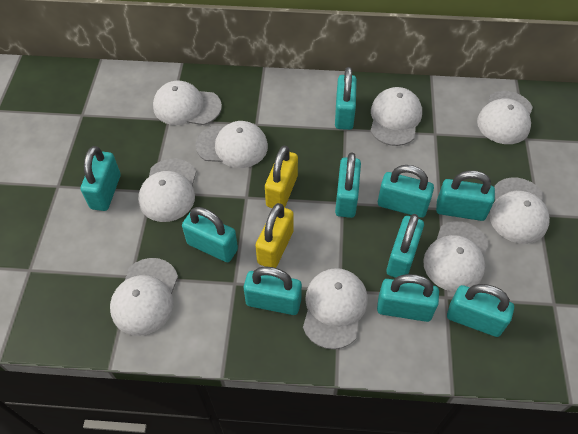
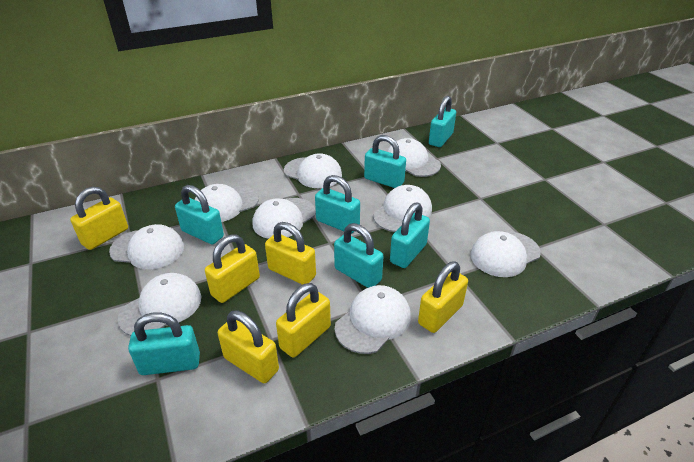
turquoise padlock: 10 -> 7
yellow padlock: 2 -> 6

